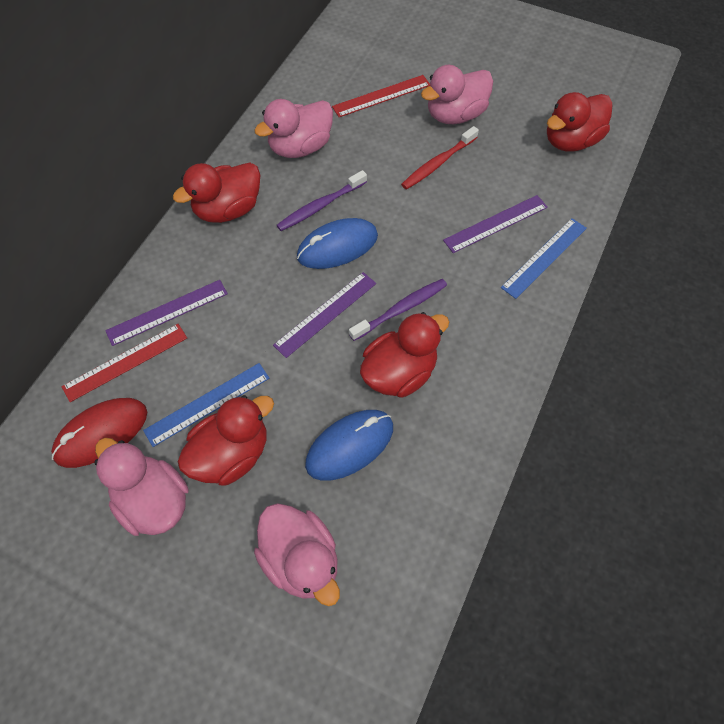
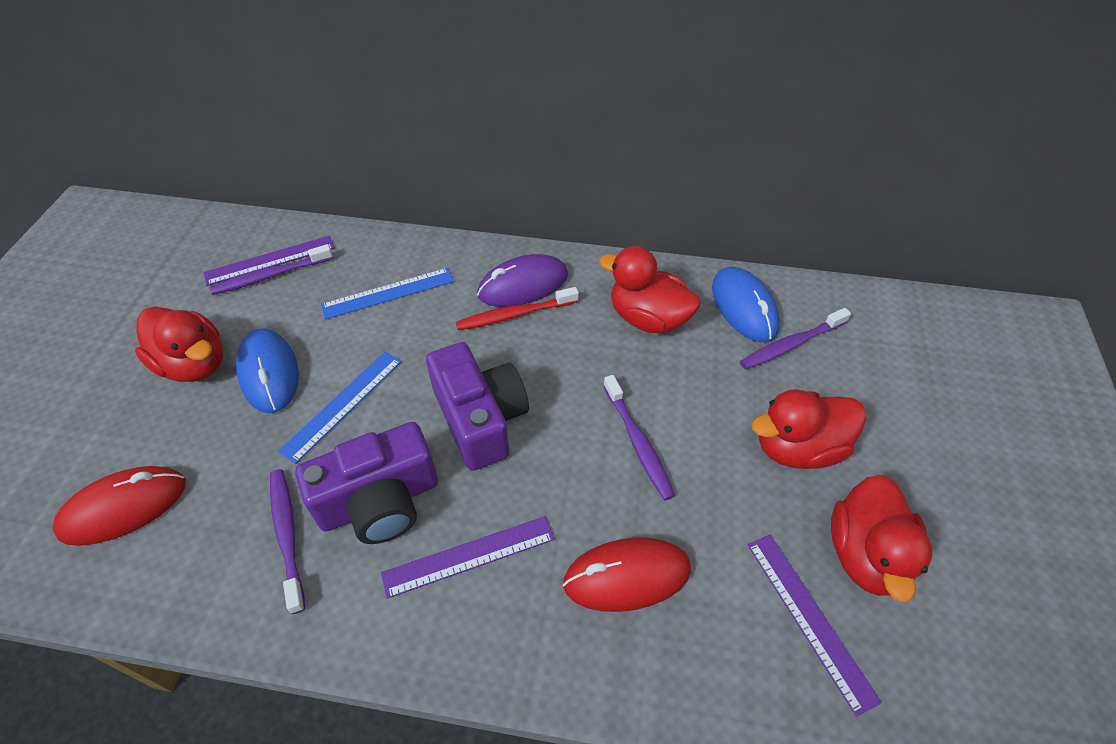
pink duck: 4 -> 0
purple camera: 0 -> 2
purple mouse: 0 -> 1
purple toothbrush: 2 -> 4
red mouse: 1 -> 2
red ruler: 2 -> 0

